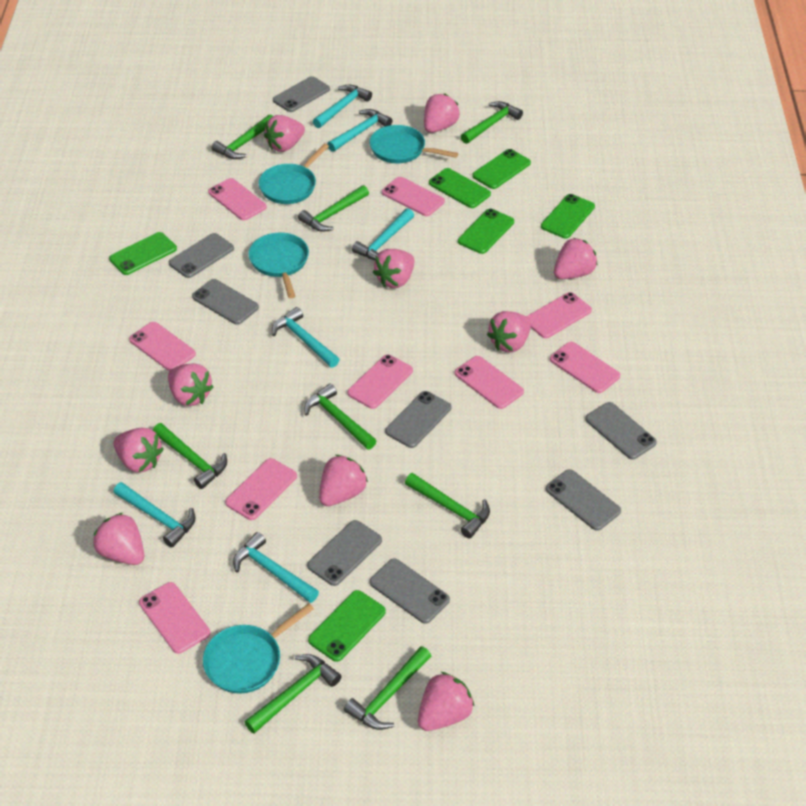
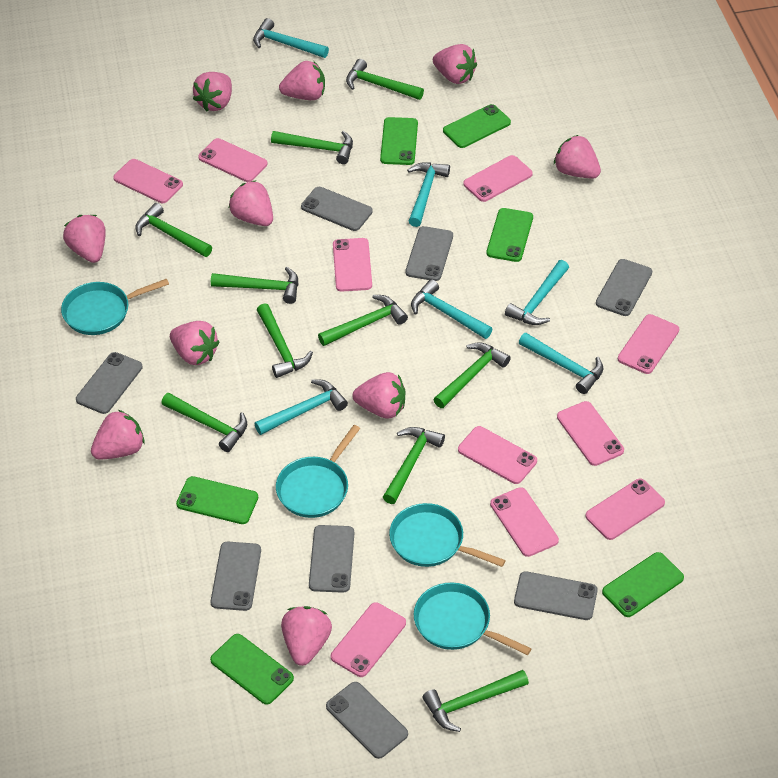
green hammer: 8 -> 10
pink phone: 9 -> 10

